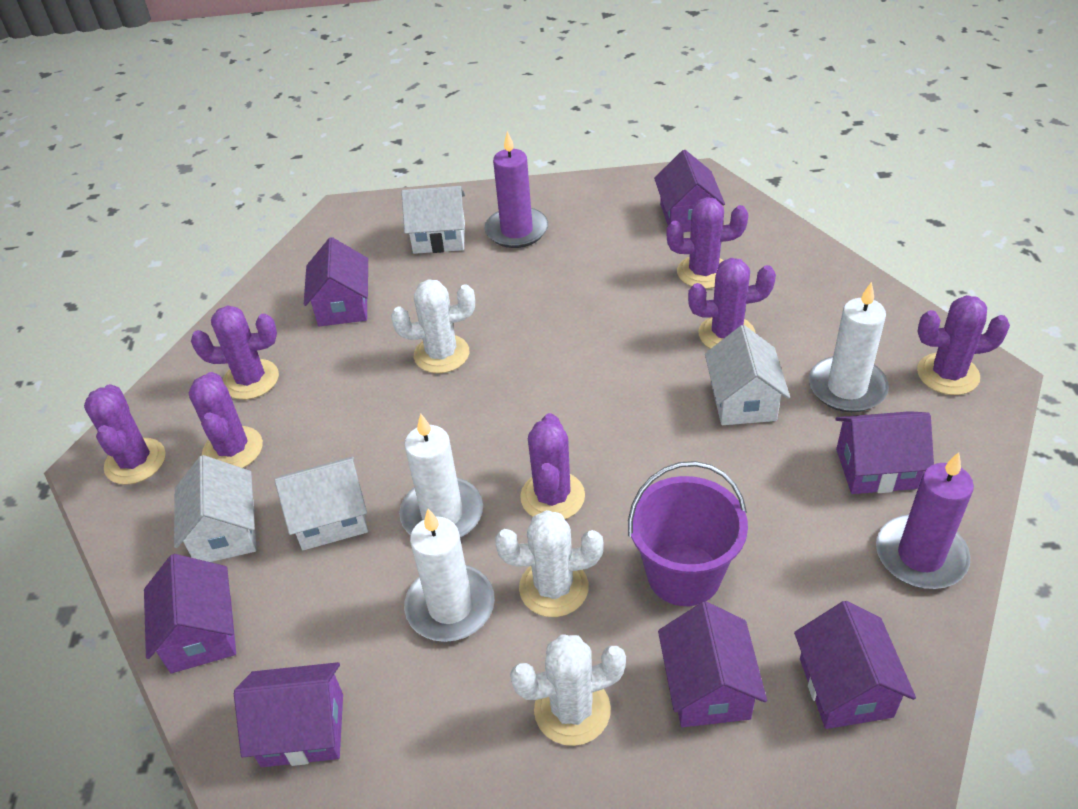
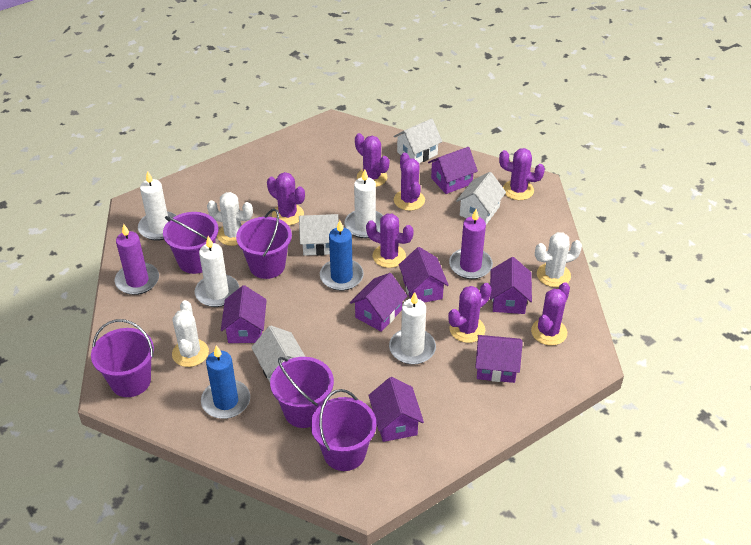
blue candle: 0 -> 2
purple bucket: 1 -> 5
white candle: 3 -> 4

